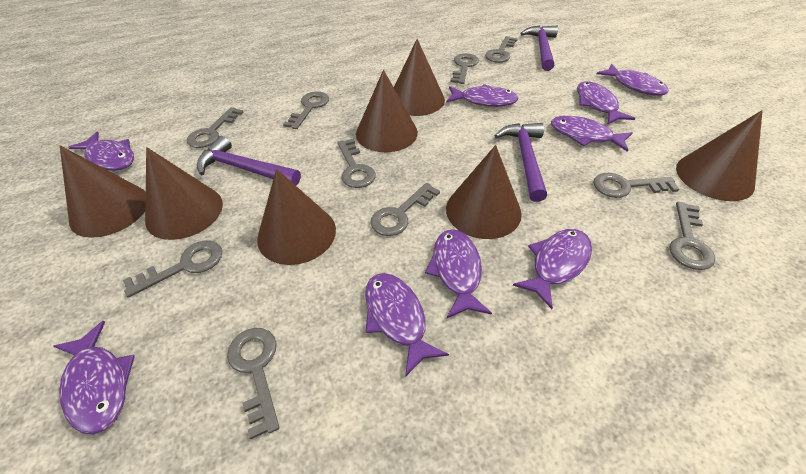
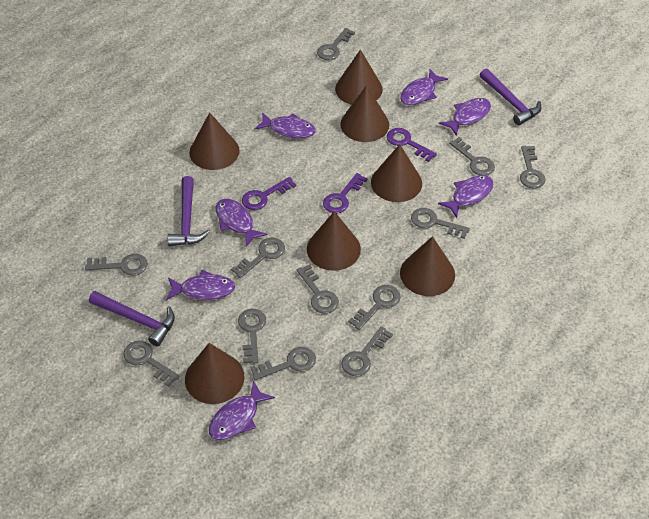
grey key: 10 -> 12
purple fish: 9 -> 7
purple key: 0 -> 3

